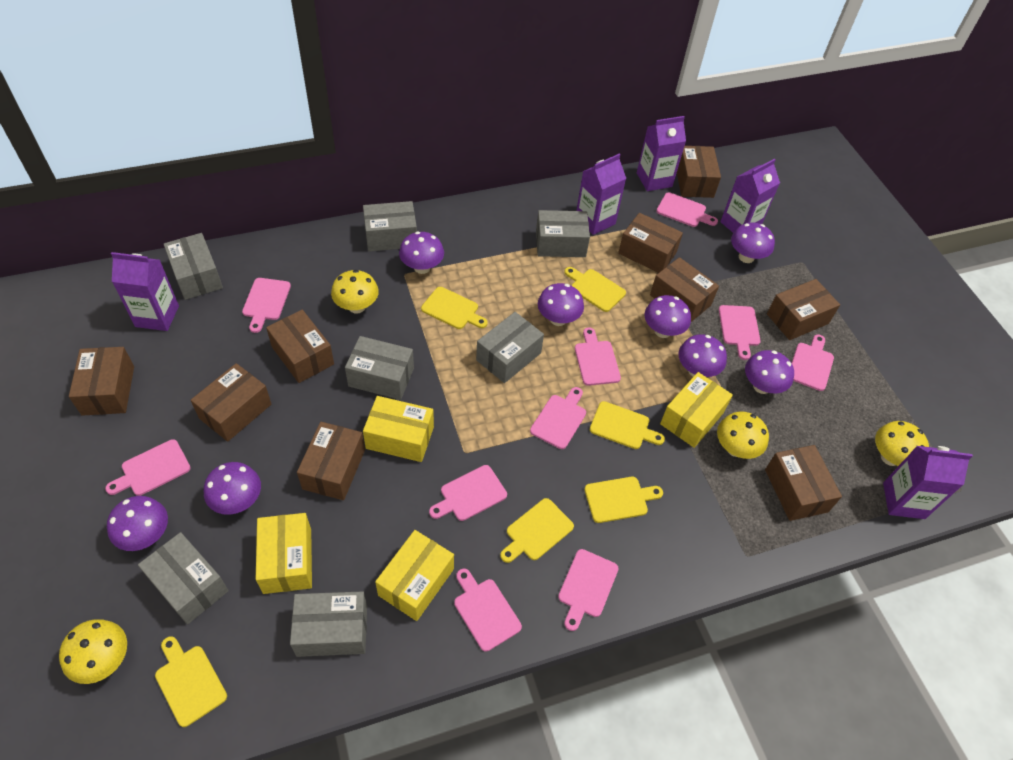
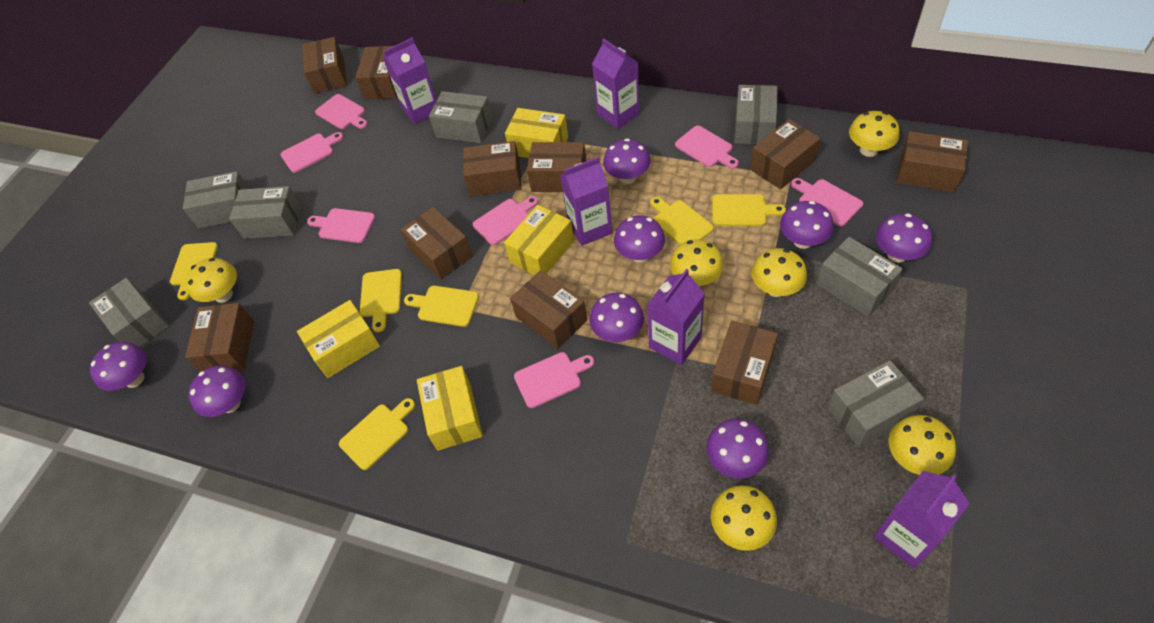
brown box: 9 -> 10
pink cutting board: 10 -> 7
yellow mushroom: 4 -> 6

